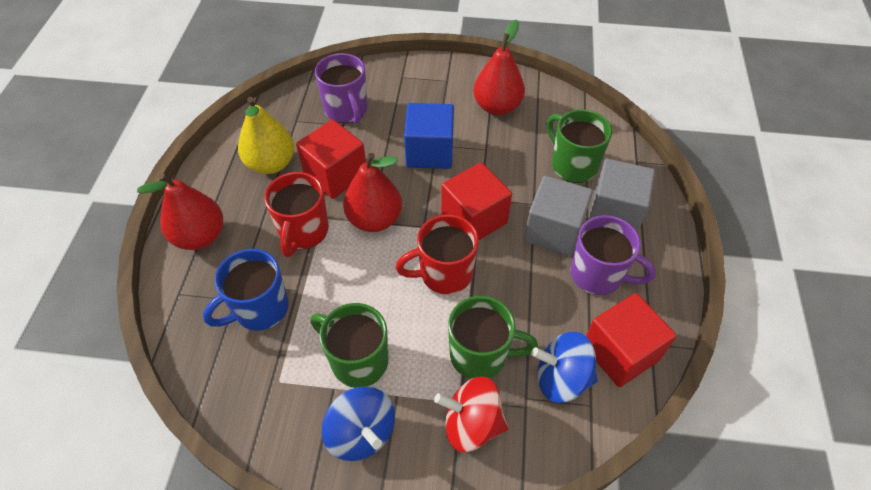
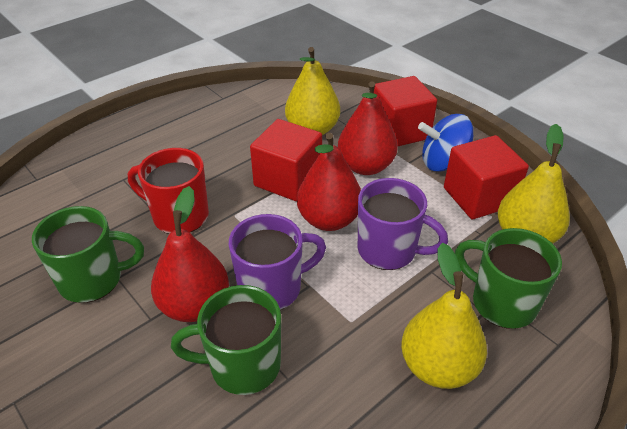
blue cube: 1 -> 0
blue mug: 1 -> 0
blue spinning top: 2 -> 1
grey cube: 2 -> 0
red mug: 2 -> 1
red spinning top: 1 -> 0
yellow pear: 1 -> 3

